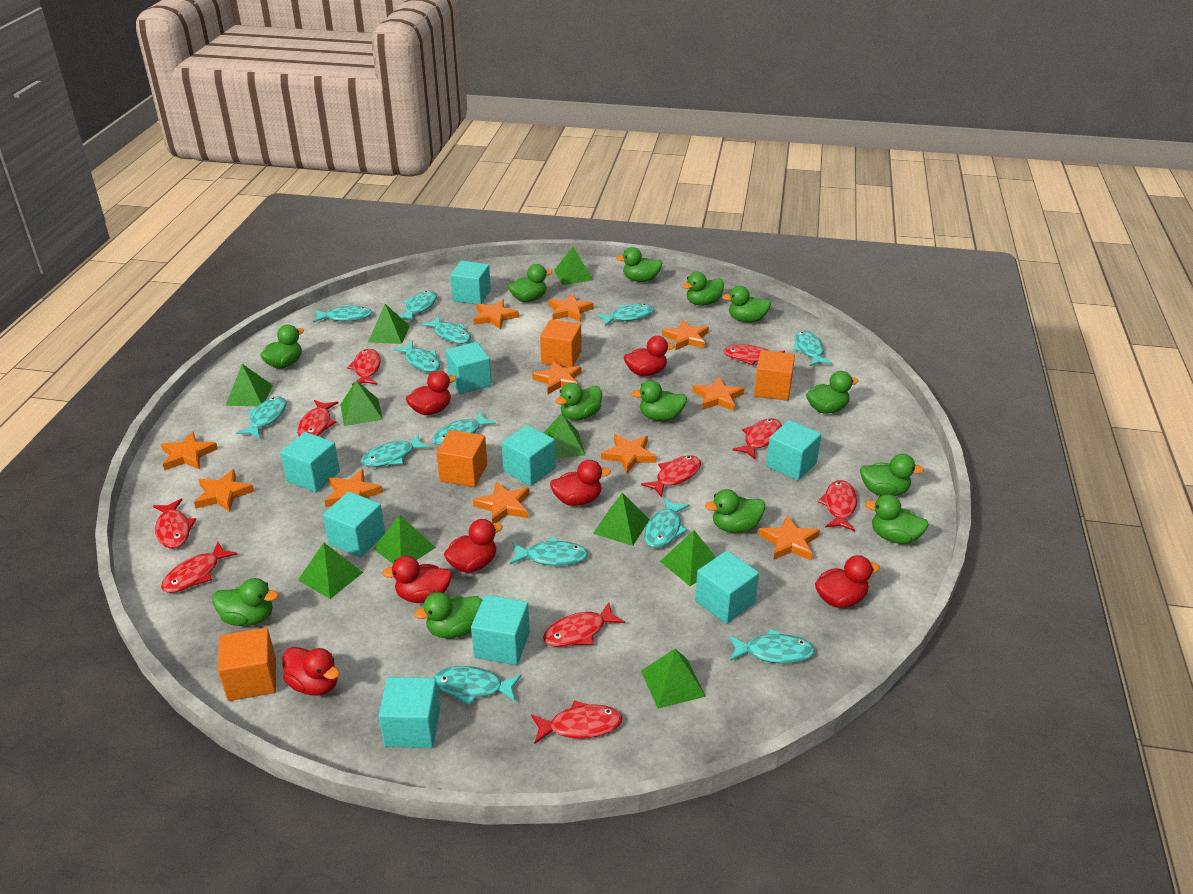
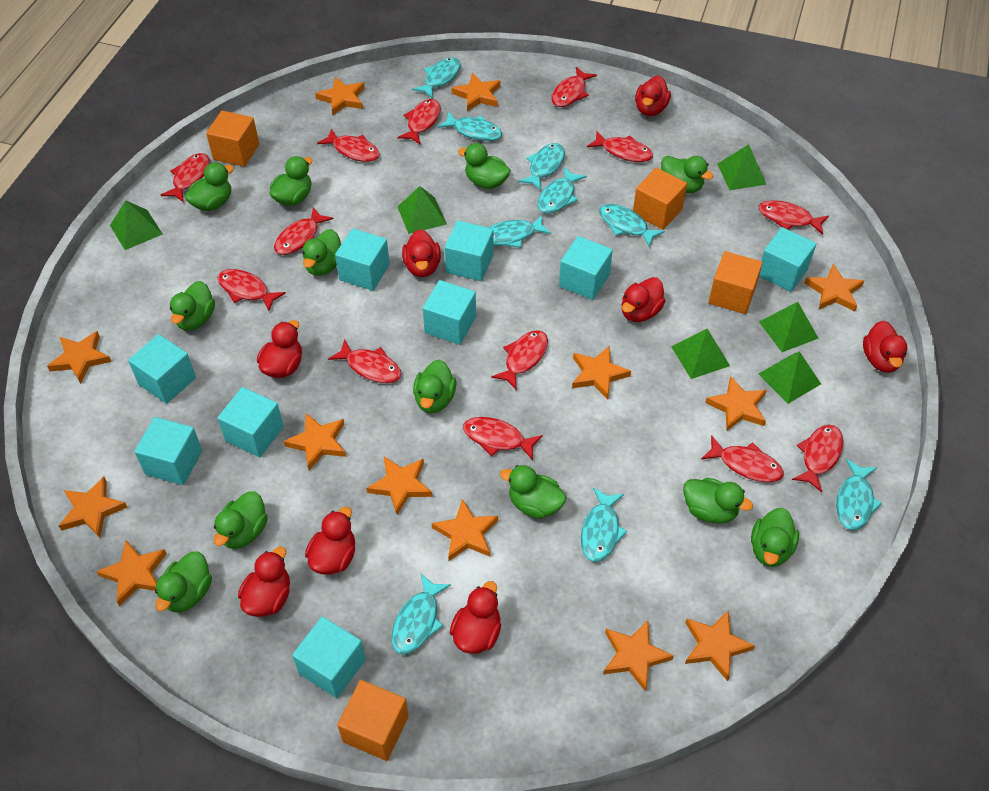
green duck: 13 -> 12
green pyramid: 10 -> 6
orange star: 11 -> 13
red duck: 7 -> 8
red fish: 10 -> 13
turquoise fish: 13 -> 9

